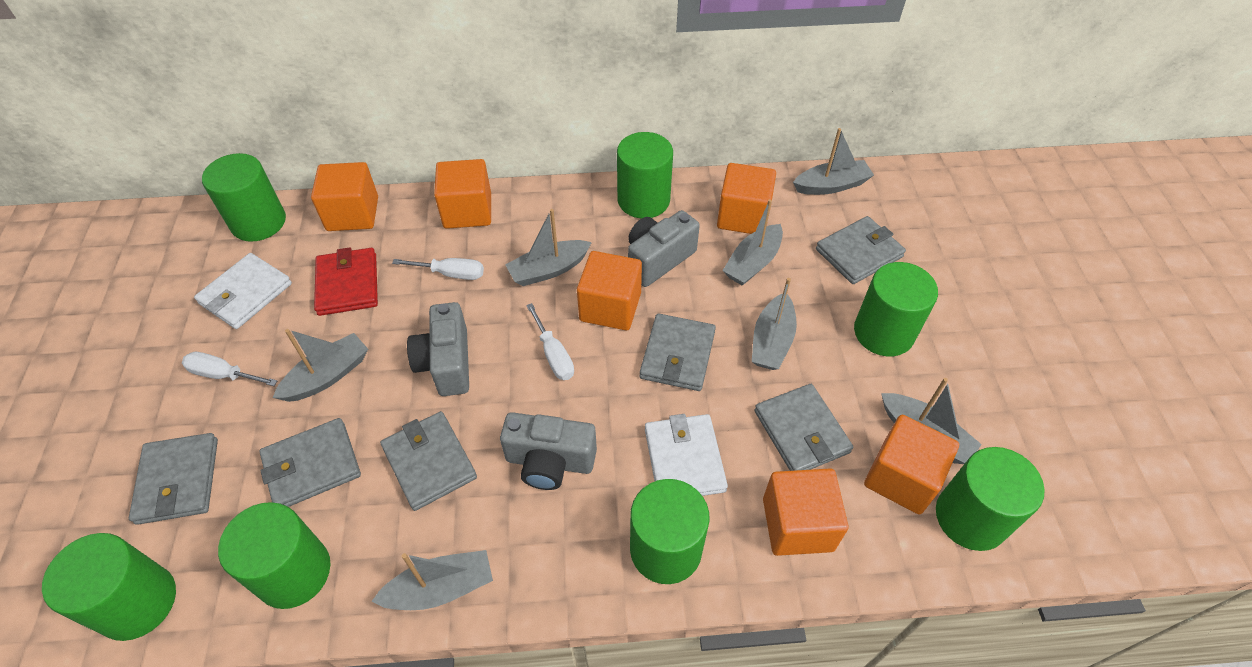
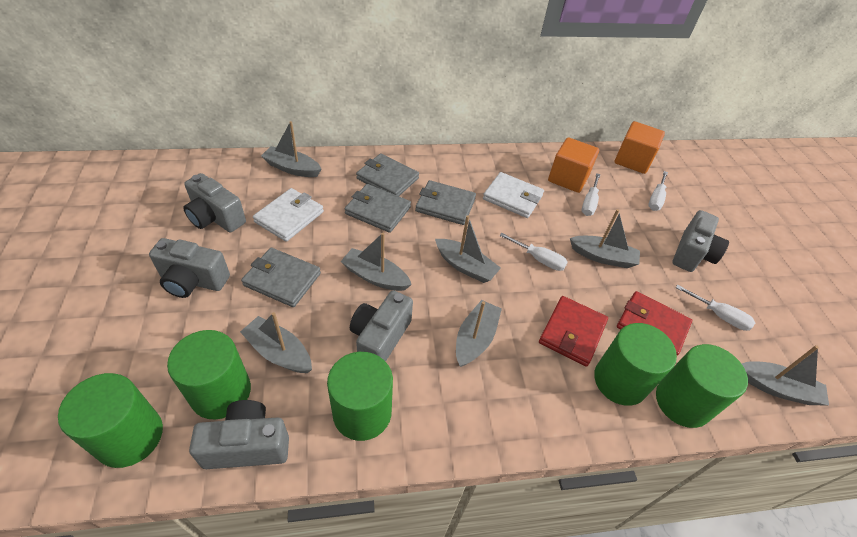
green cylinder: 7 -> 5
grey camera: 3 -> 5
grey wallet: 6 -> 4
orange cube: 6 -> 2
red wallet: 1 -> 2
white screwdriver: 3 -> 4

